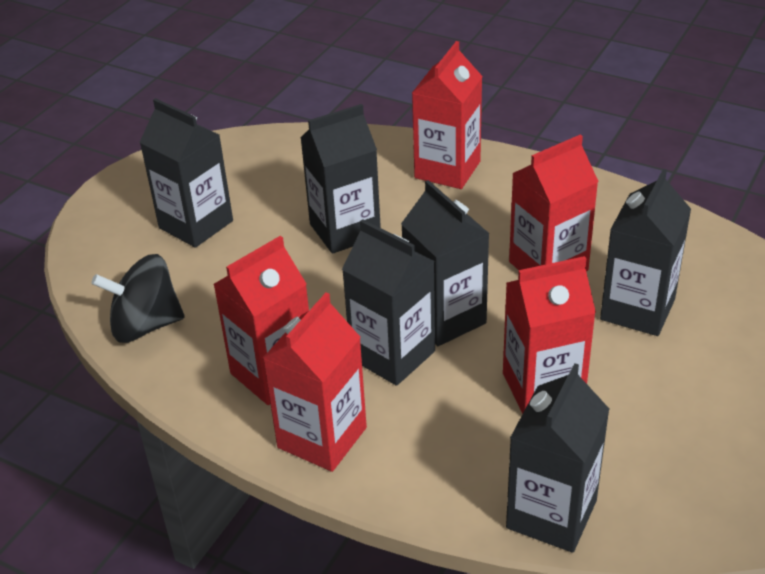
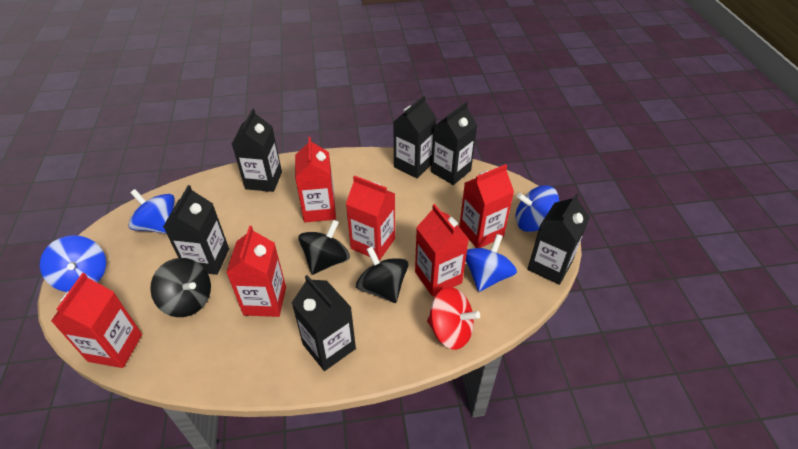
black spinning top: 1 -> 3
blue spinning top: 0 -> 4
red carton: 5 -> 6
red spinning top: 0 -> 1

